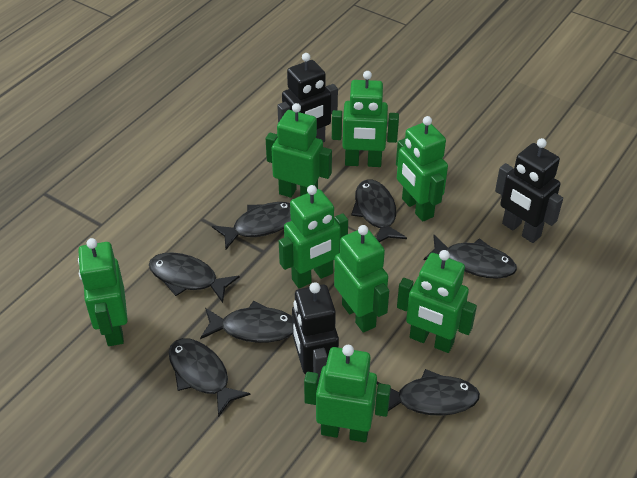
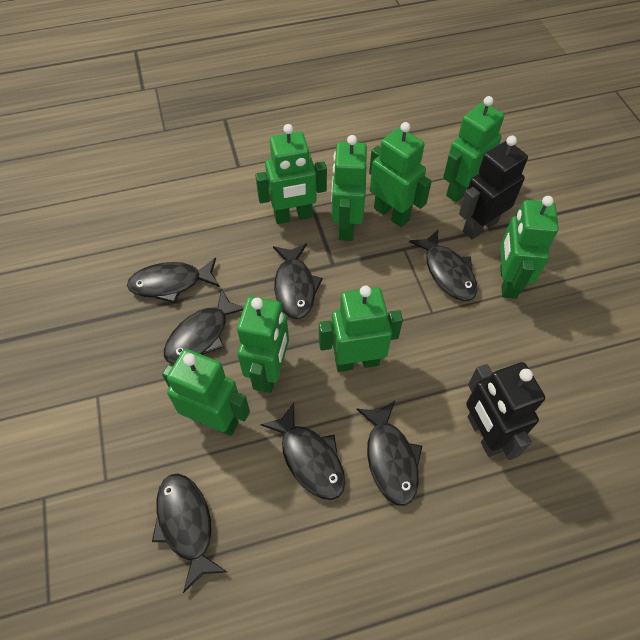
black robot: 3 -> 2

